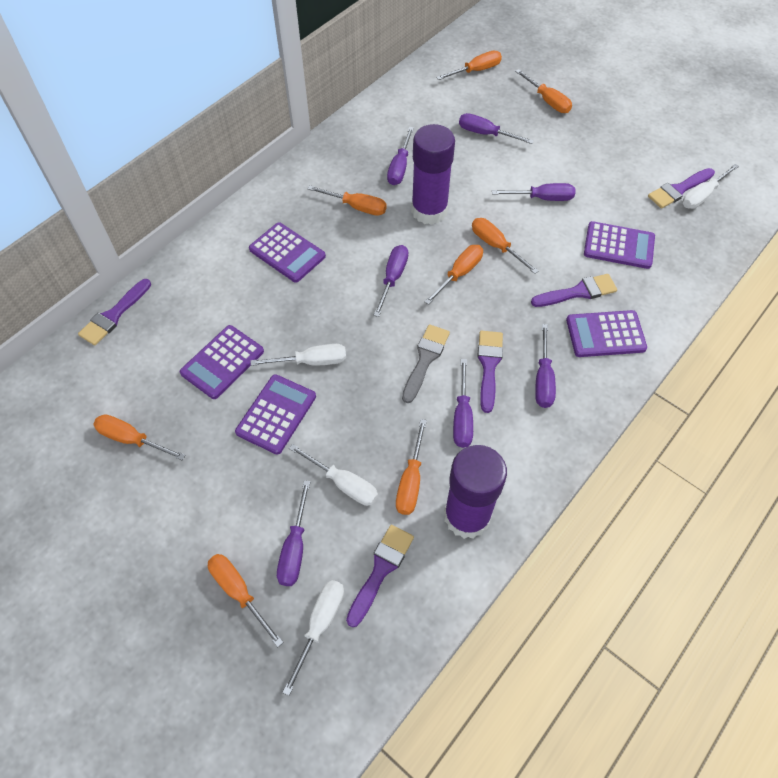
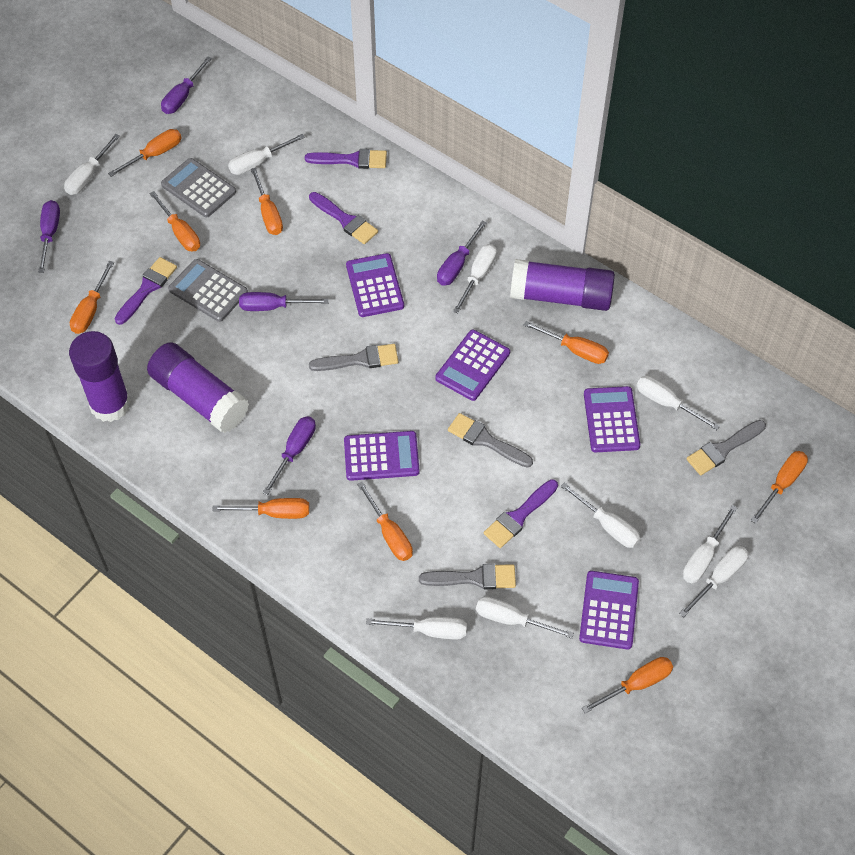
grey brush: 1 -> 4
grey calculator: 0 -> 2
orange screwdriver: 8 -> 9
purple brush: 5 -> 4
purple glue stick: 2 -> 3
purple screwdriver: 7 -> 5
white screwdriver: 4 -> 9

